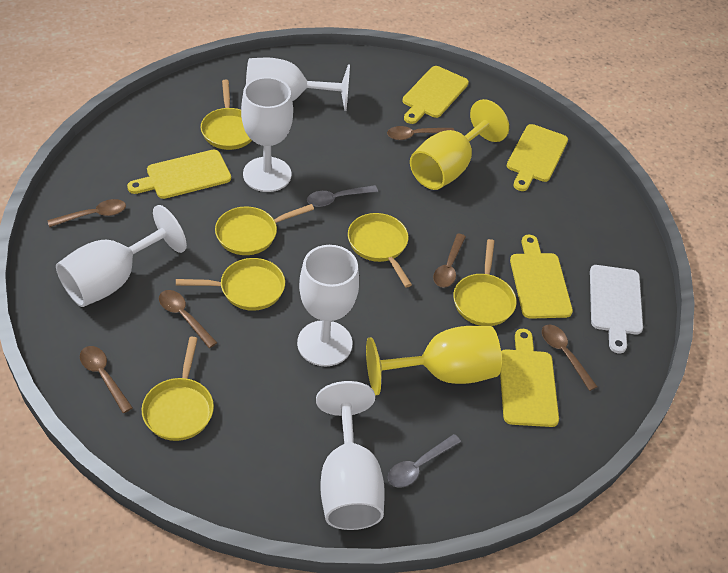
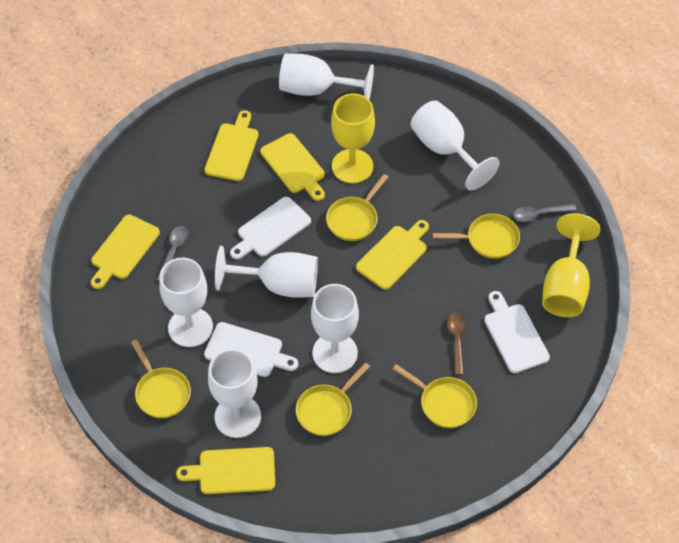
brown spoon: 6 -> 1
white cutting board: 1 -> 3
white goblet: 5 -> 6
yellow pan: 6 -> 5

